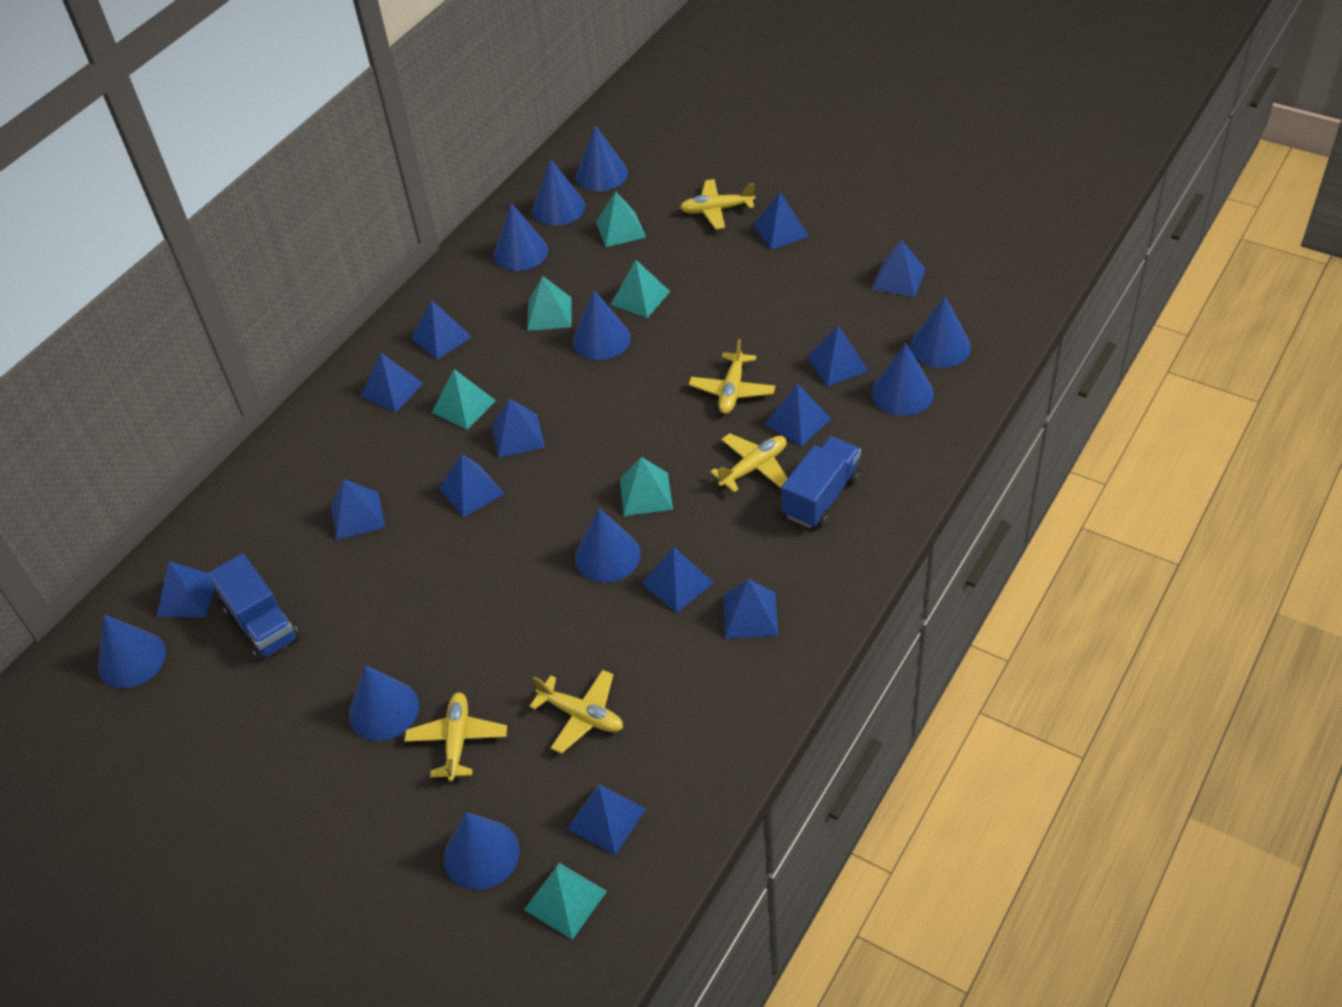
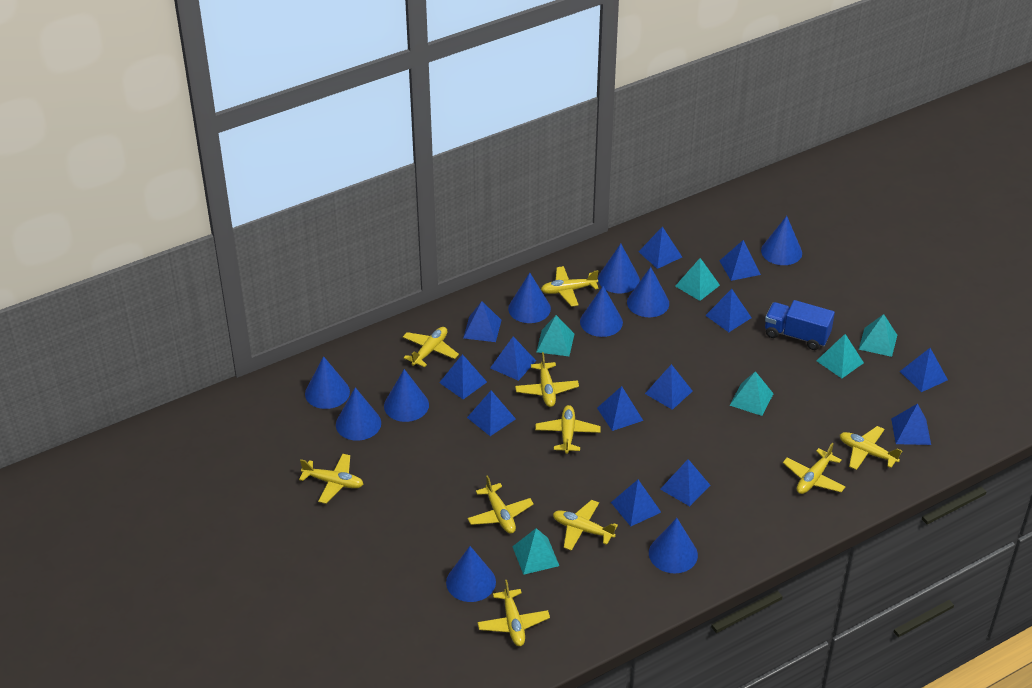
blue truck: 2 -> 1
yellow plane: 5 -> 10

